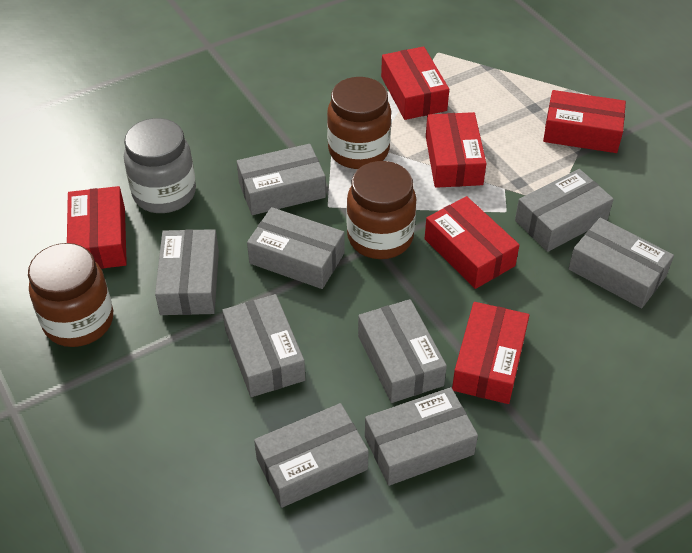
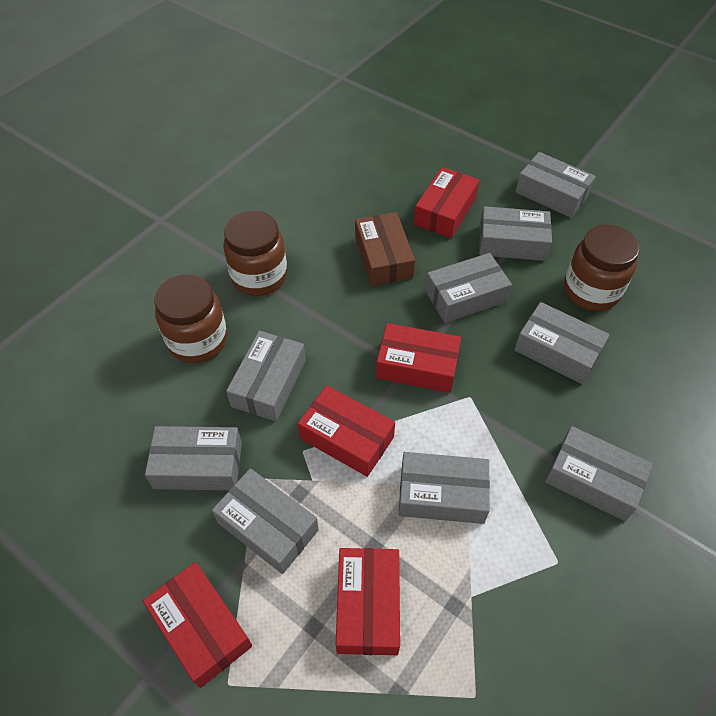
brown box: 0 -> 1
grey jar: 1 -> 0
red box: 6 -> 5

